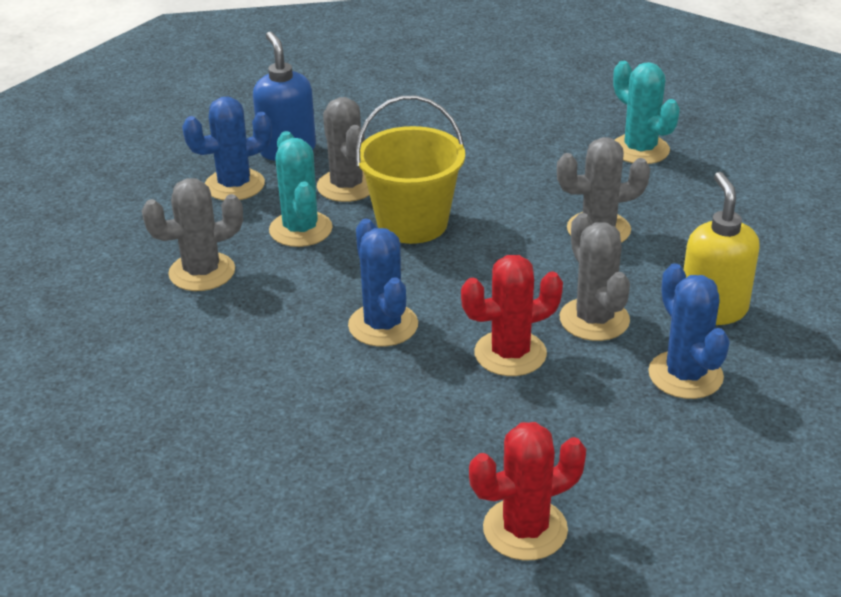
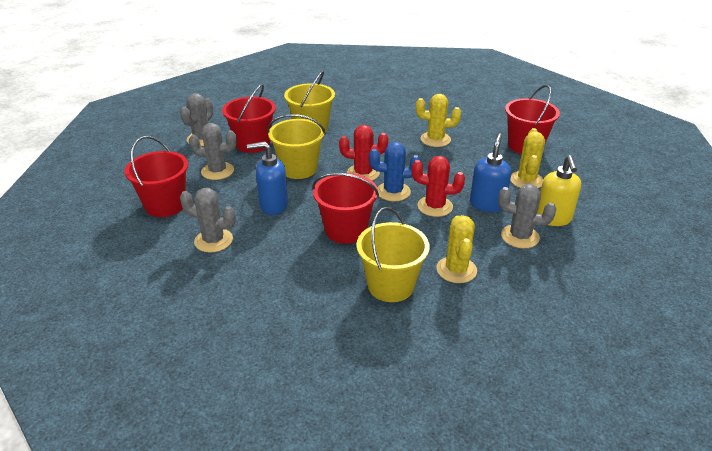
blue cactus: 3 -> 1
blue soap dispenser: 1 -> 2
red bucket: 0 -> 4
turquoise cactus: 2 -> 0
yellow bucket: 1 -> 3
yellow cactus: 0 -> 3

